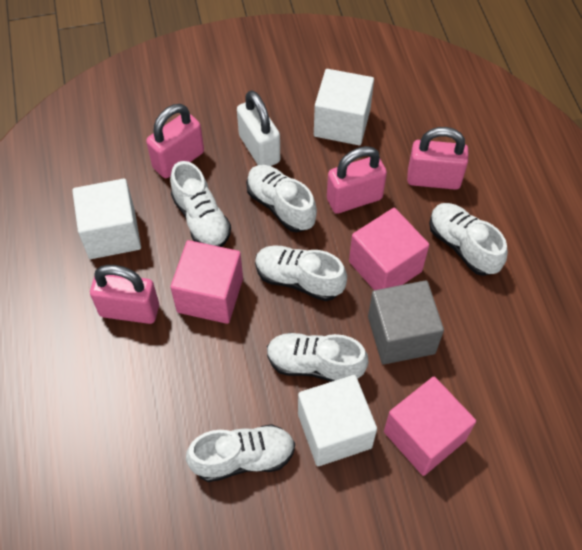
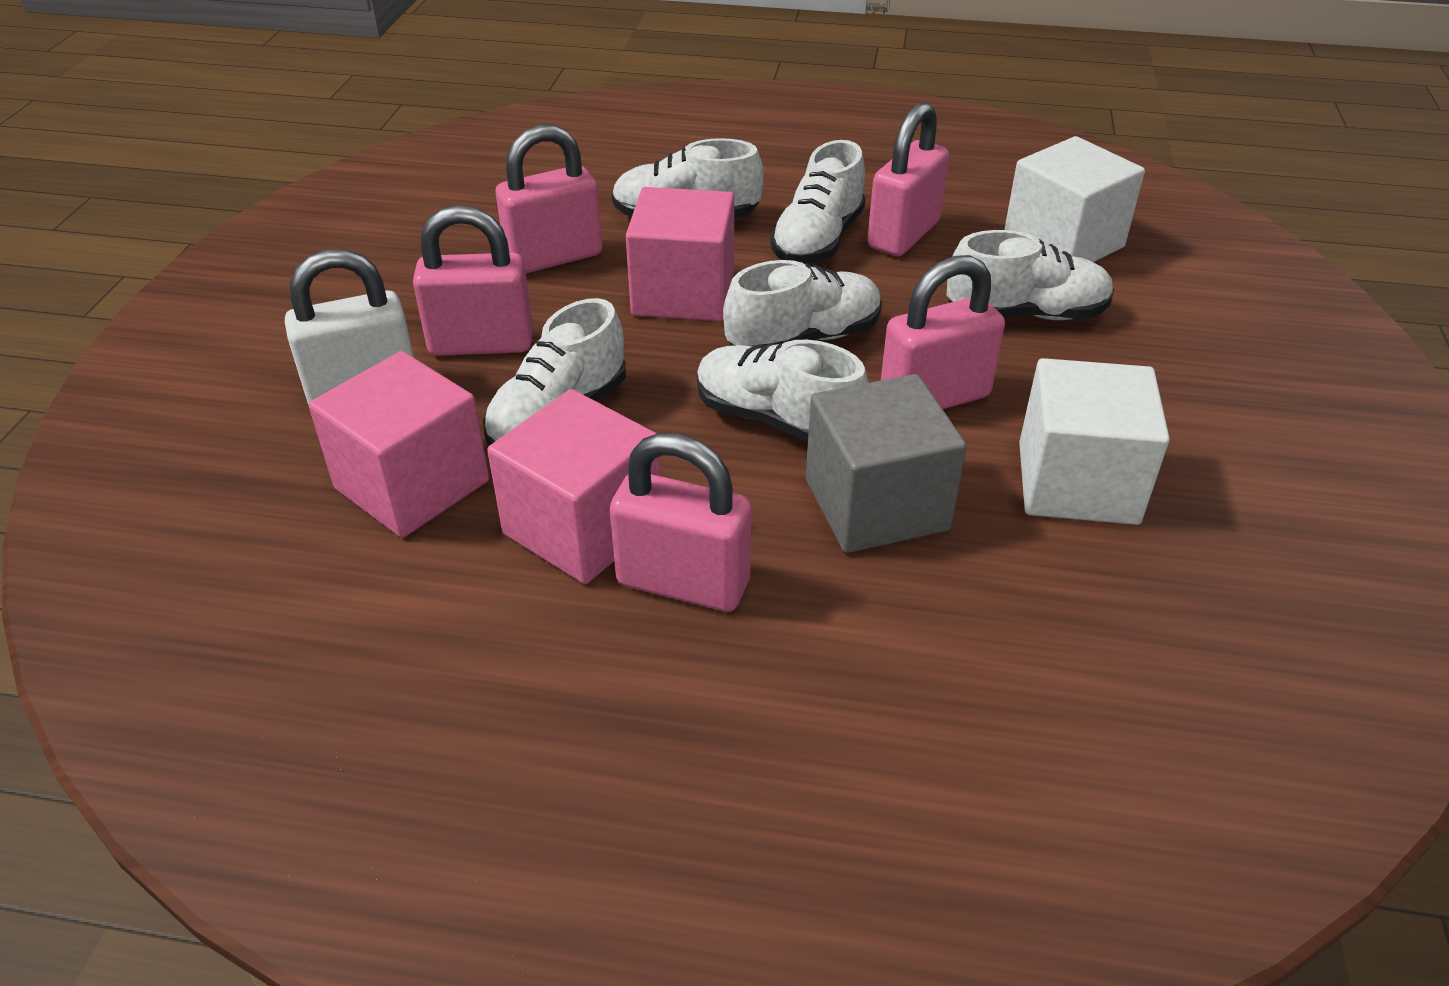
pink padlock: 4 -> 5
white cube: 3 -> 2

